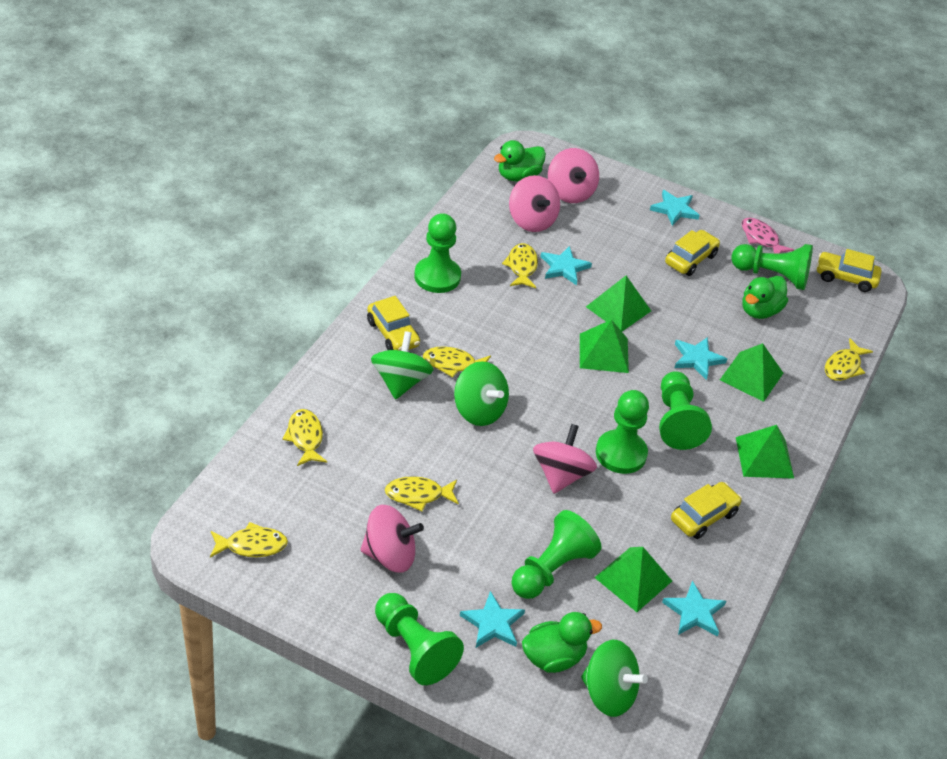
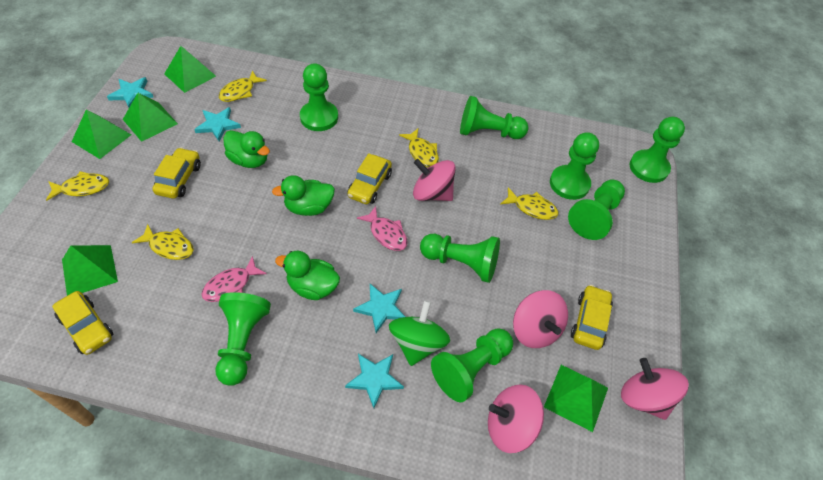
green pawn: 6 -> 8
green spinning top: 3 -> 1
pink fish: 1 -> 2
turquoise star: 5 -> 4
yellow fish: 6 -> 5

